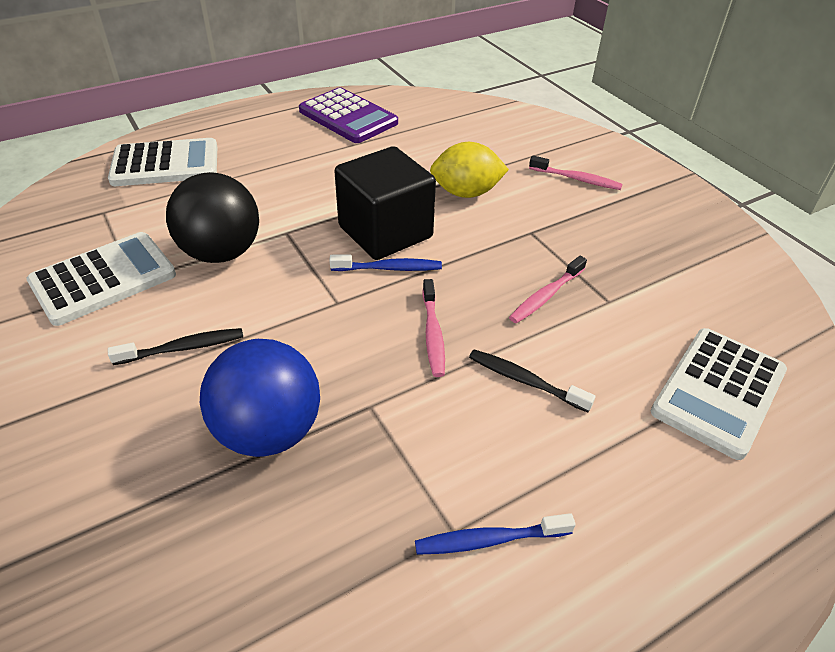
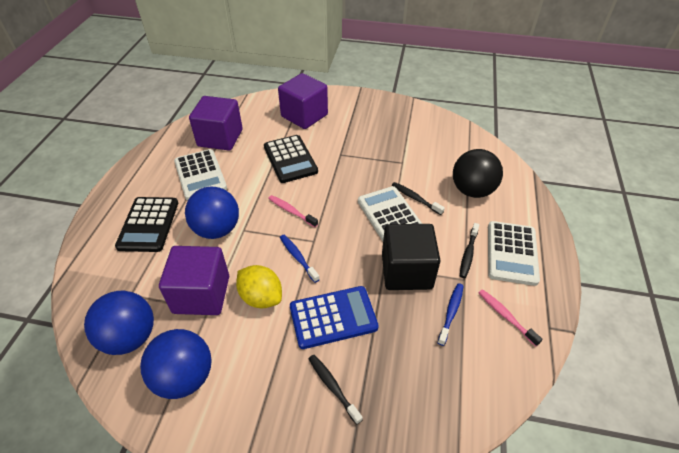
black calculator: 0 -> 2
black toothbrush: 2 -> 3
blue ball: 1 -> 3
blue calculator: 0 -> 1
pink toothbrush: 3 -> 2
purple calculator: 1 -> 0
purple cube: 0 -> 3

